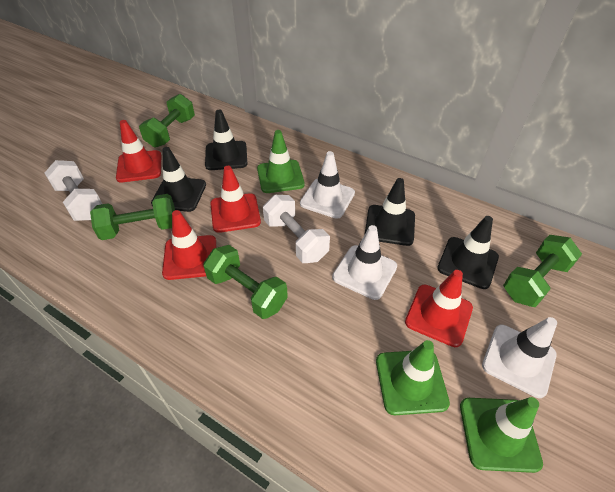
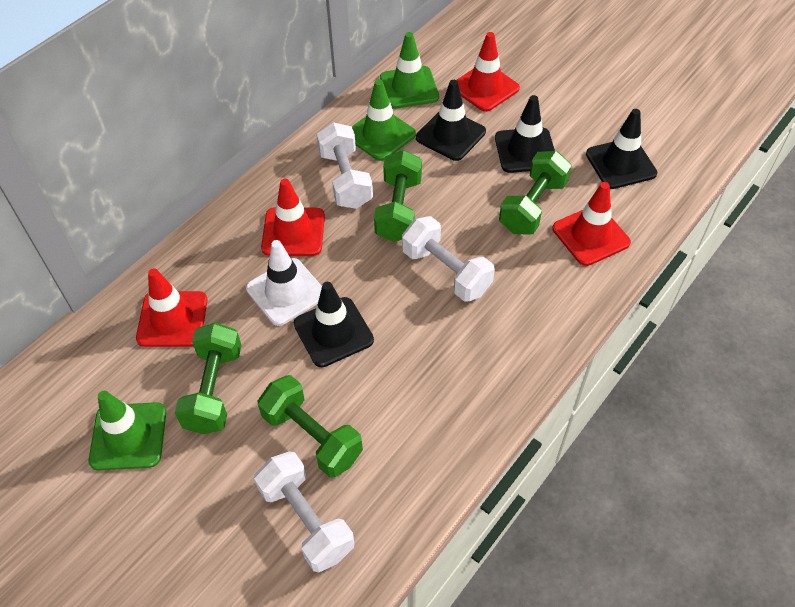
white dumbbell: 2 -> 3
white traffic cone: 3 -> 1

